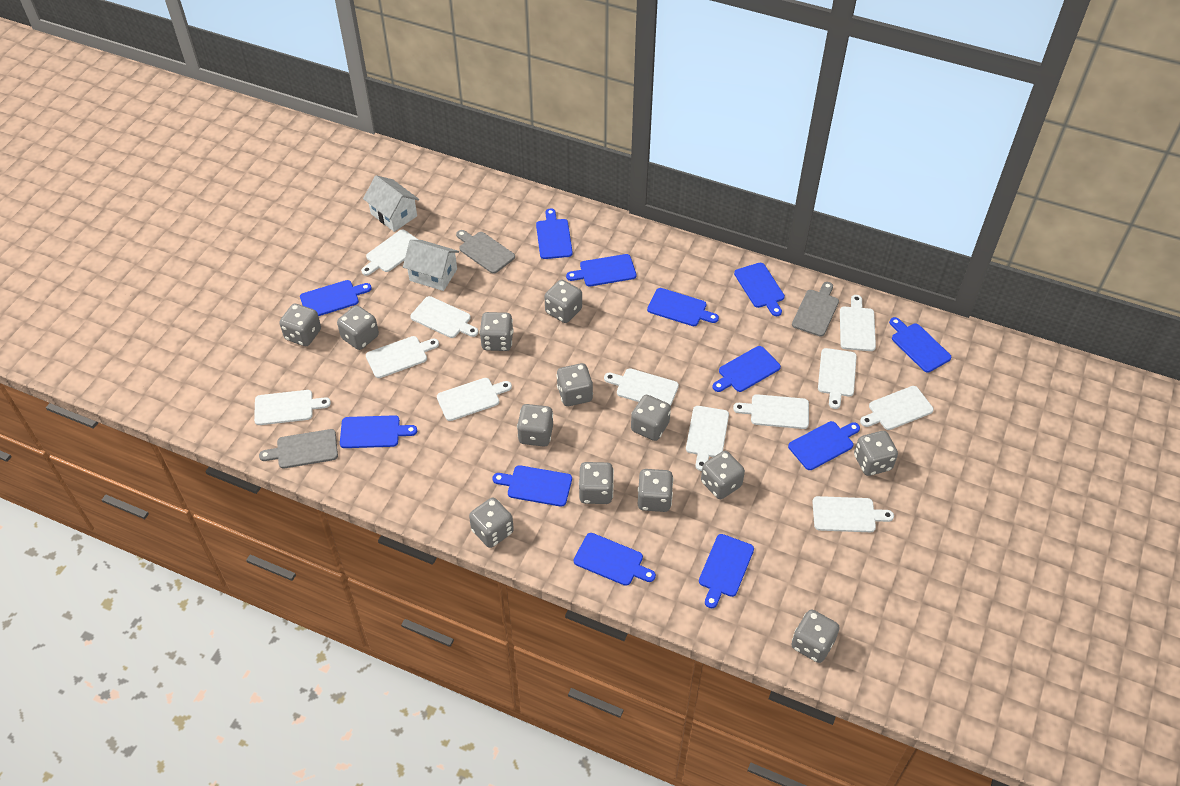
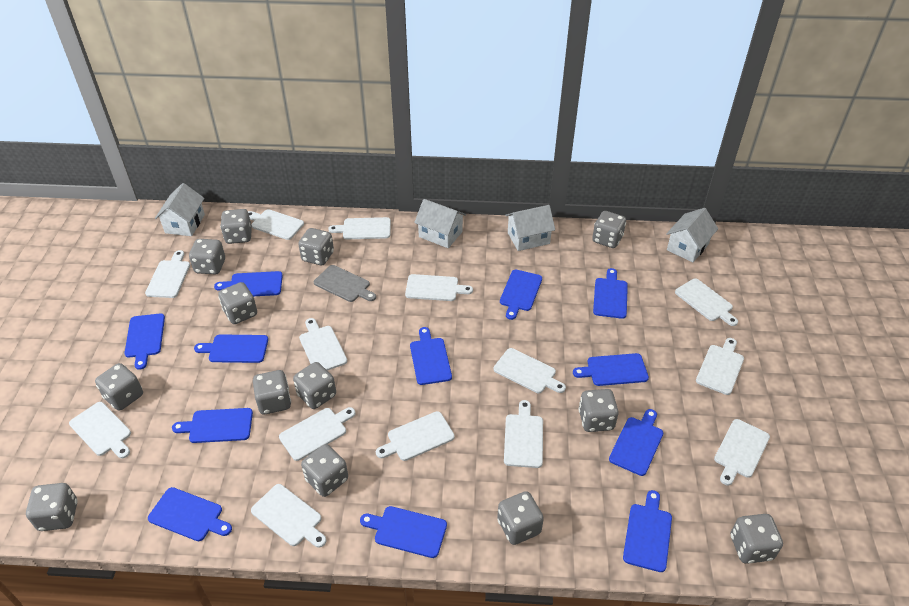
grey cutting board: 3 -> 1
white cutting board: 12 -> 14
white house: 2 -> 4

